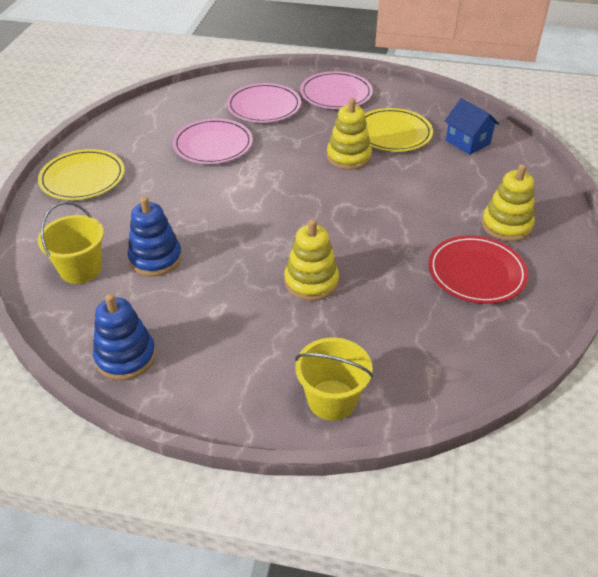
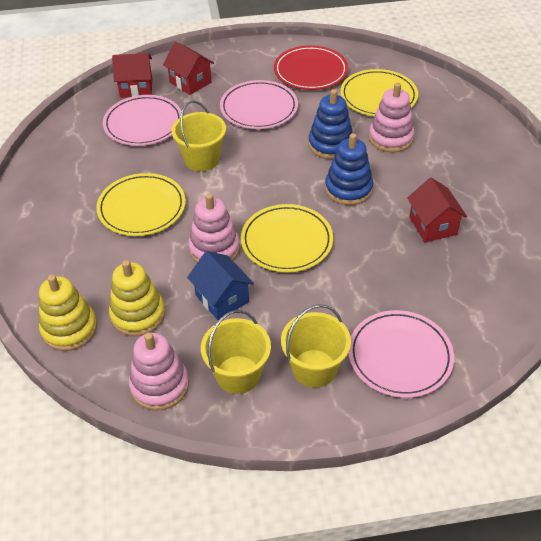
pink stacking toy: 0 -> 3
red house: 0 -> 3
yellow bucket: 2 -> 3
yellow plate: 2 -> 3
yellow stacking toy: 3 -> 2

